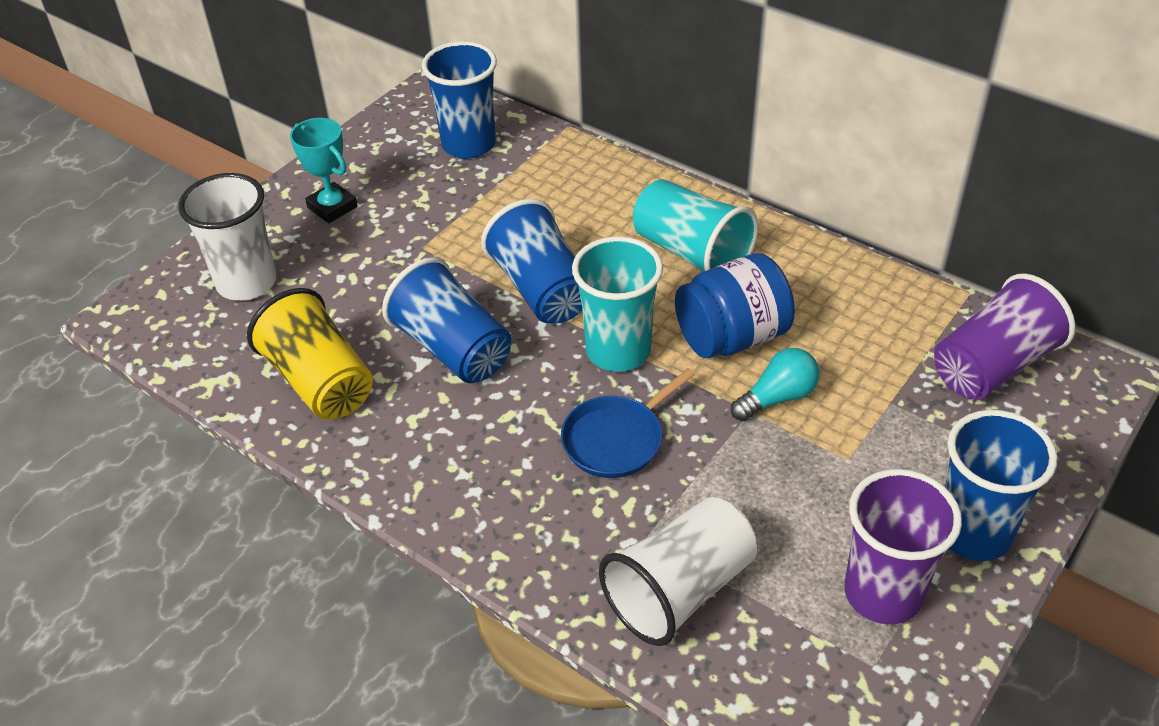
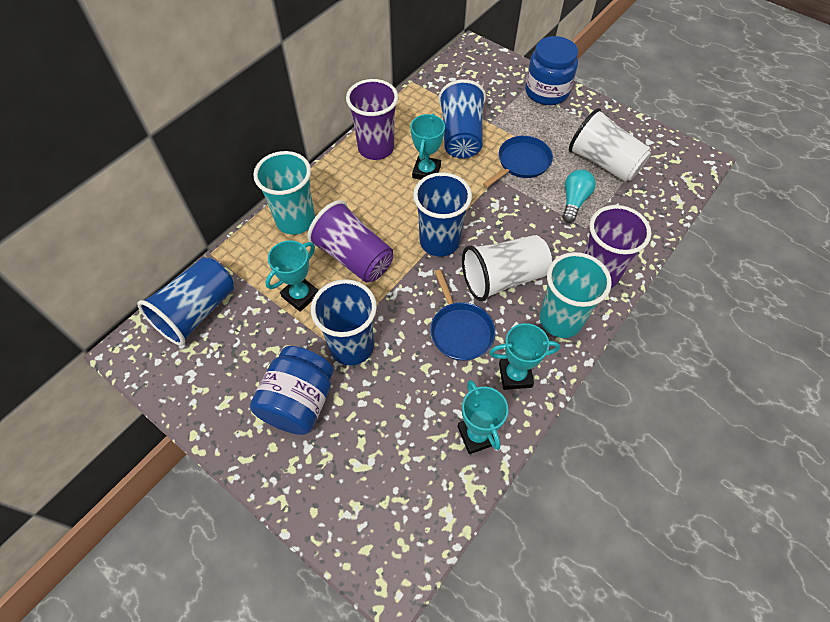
blue jar: 1 -> 2
blue pan: 1 -> 2
purple cup: 2 -> 3
turquoise trophy: 1 -> 4
yellow cup: 1 -> 0

